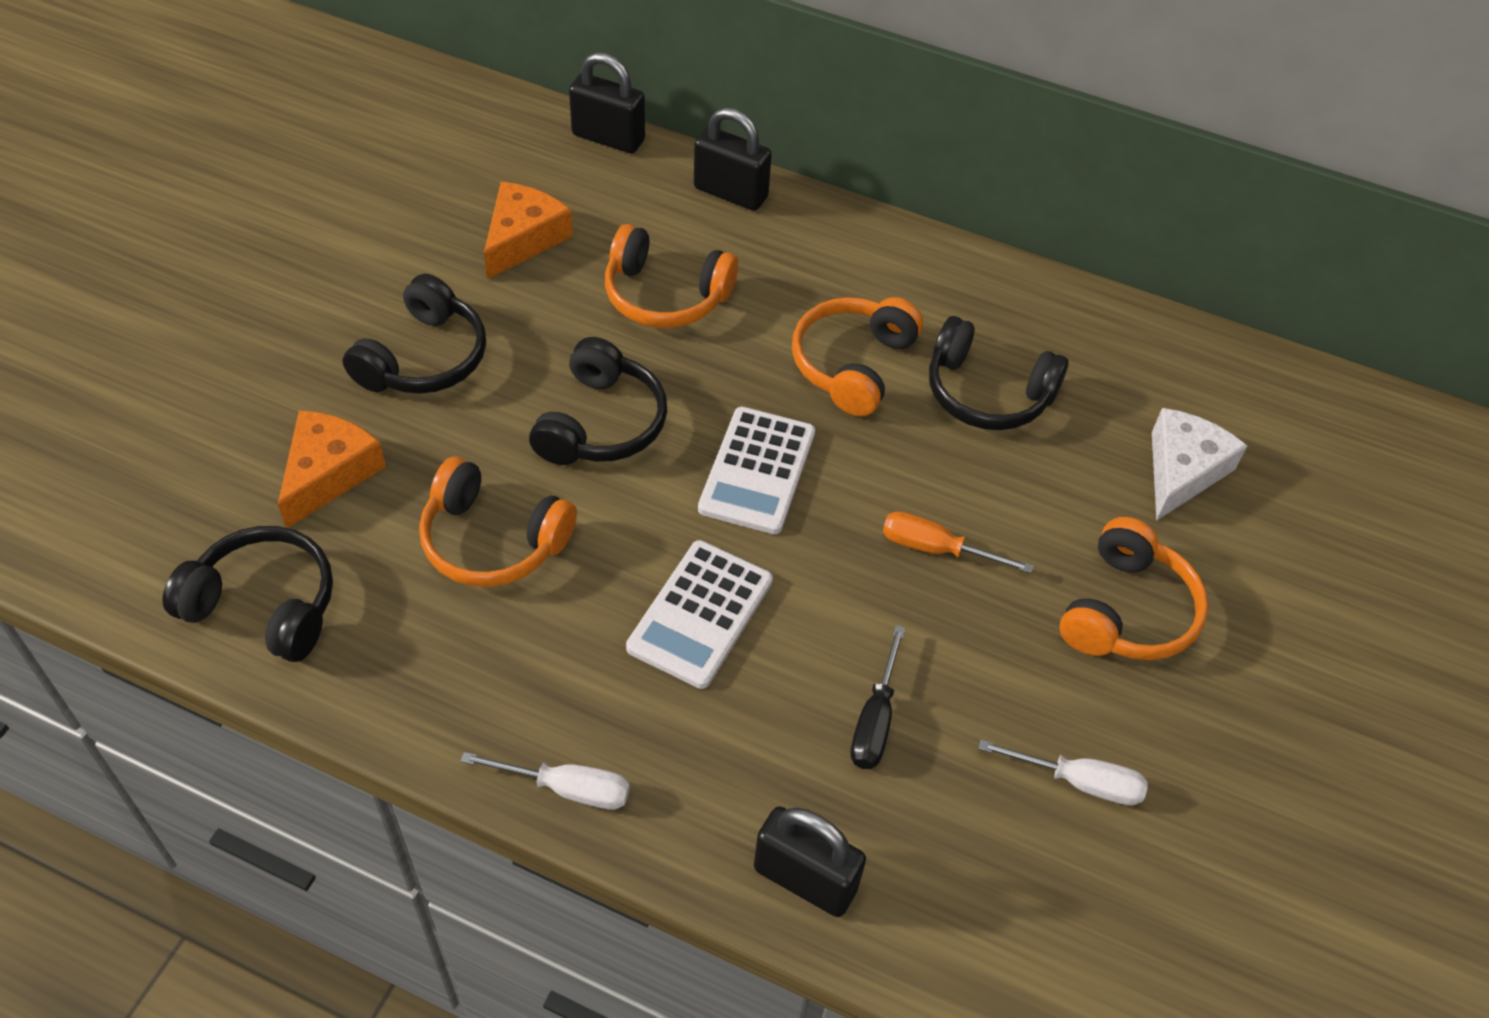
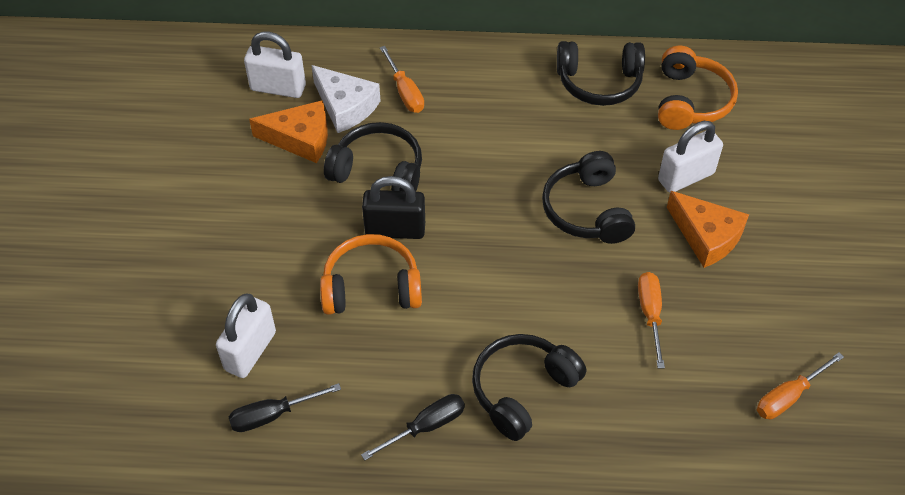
black padlock: 3 -> 1
black screwdriver: 1 -> 2
orange headphones: 4 -> 2
orange screwdriver: 1 -> 3
white calculator: 2 -> 0
white padlock: 0 -> 3
white screwdriver: 2 -> 0

